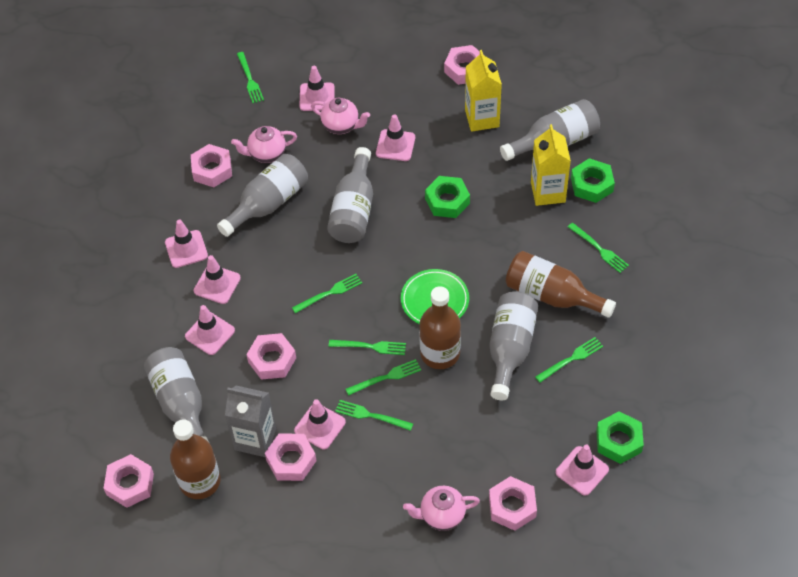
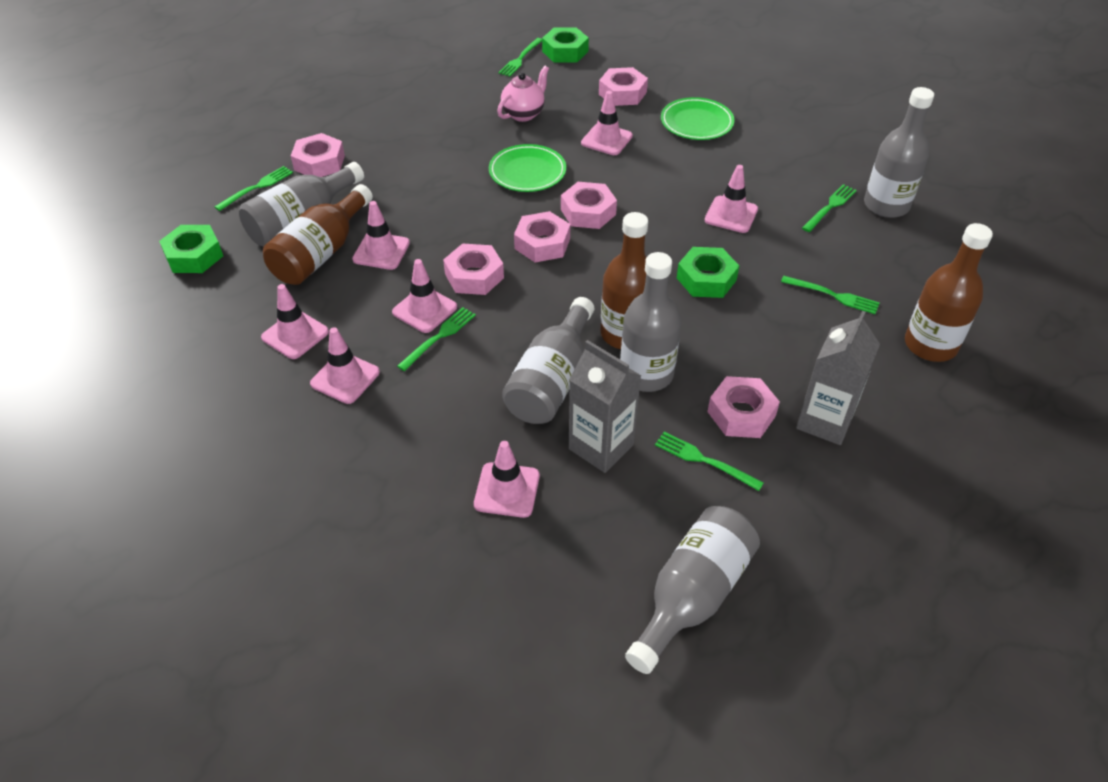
green fork: 7 -> 6
green plate: 1 -> 2
grey carton: 1 -> 2
pink teapot: 3 -> 1
yellow carton: 2 -> 0

